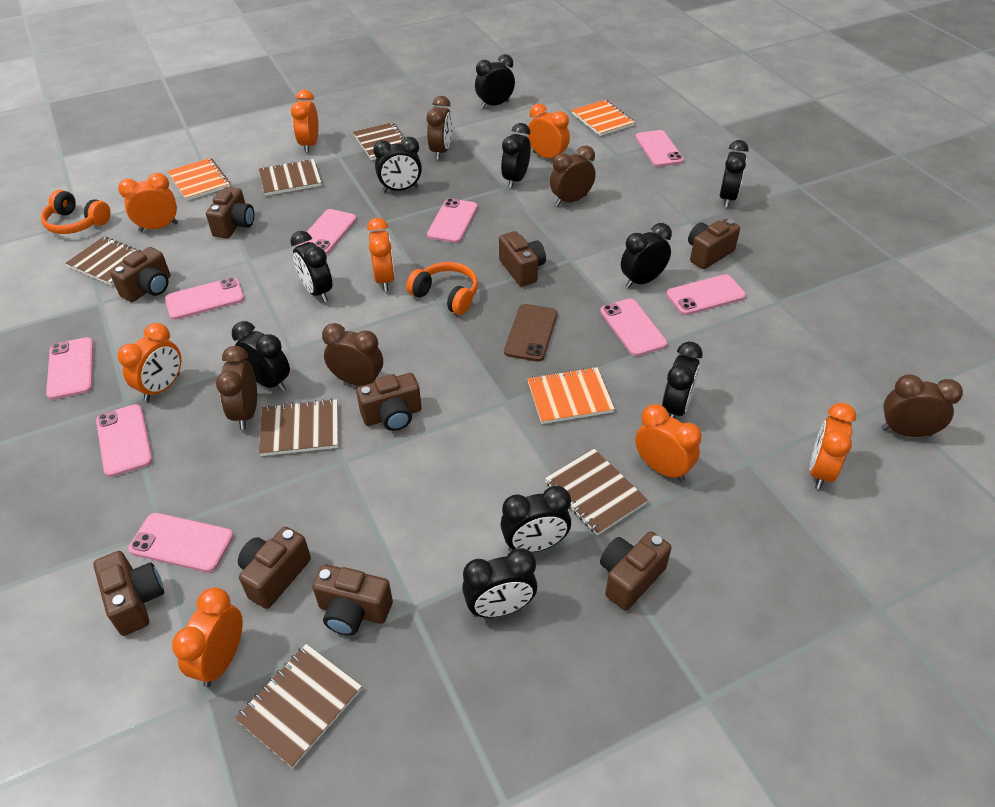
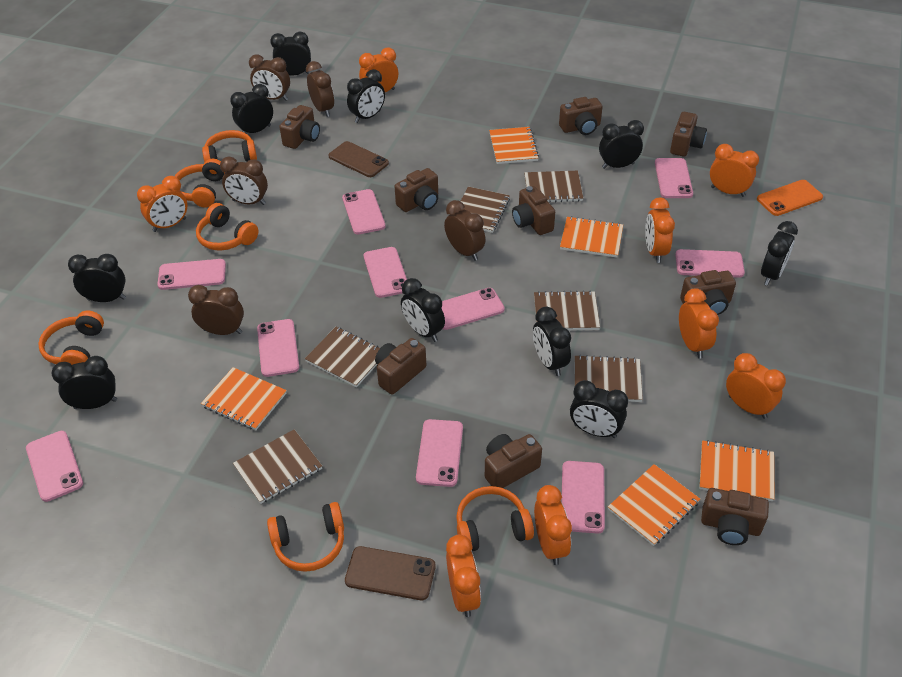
brown phone: 1 -> 2
orange headphones: 2 -> 6
orange notebook: 3 -> 5
orange phone: 0 -> 1
pink phone: 9 -> 10

